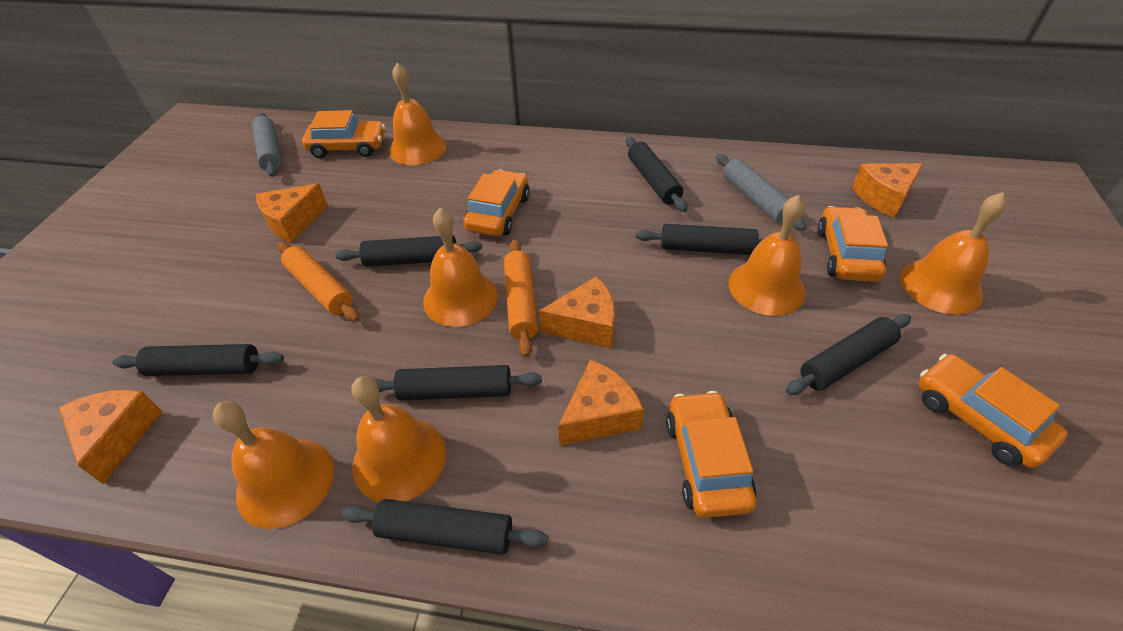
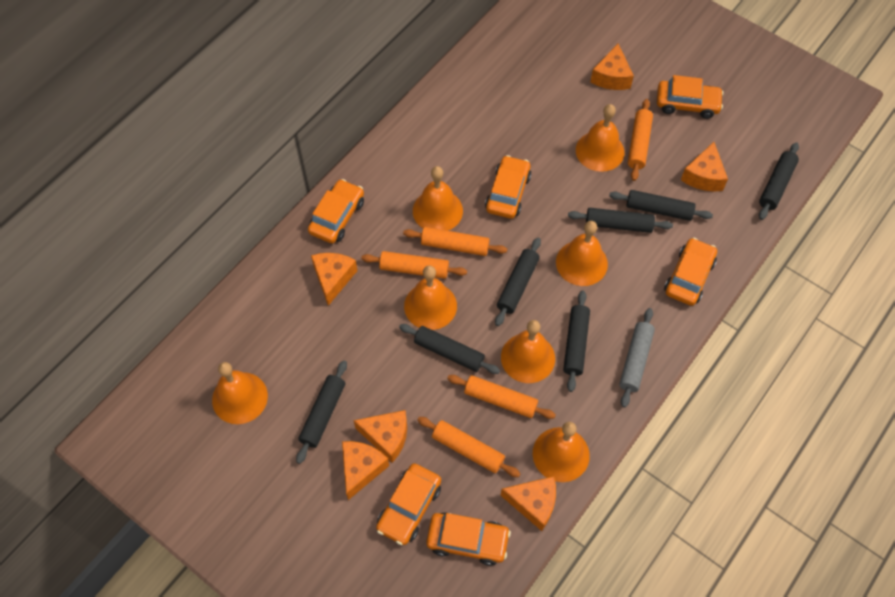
grey rolling pin: 2 -> 1
orange bell: 6 -> 7
orange car: 5 -> 6
orange cheese: 5 -> 6
orange rolling pin: 2 -> 5

